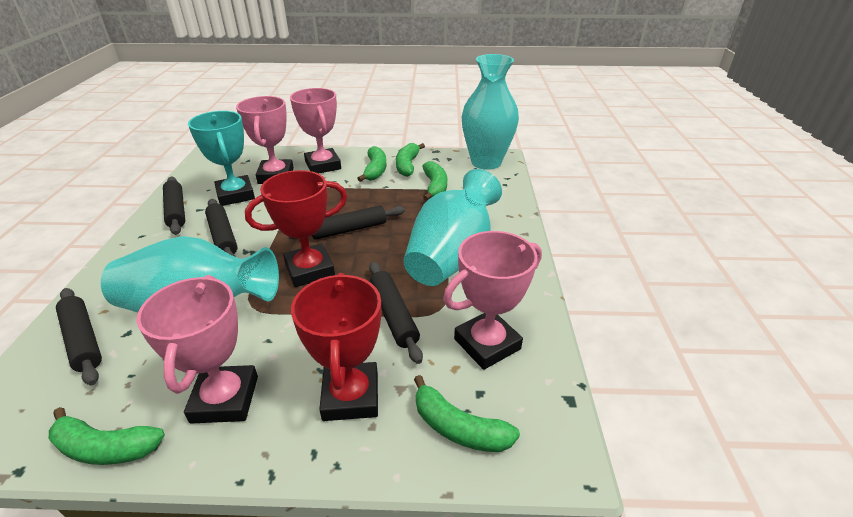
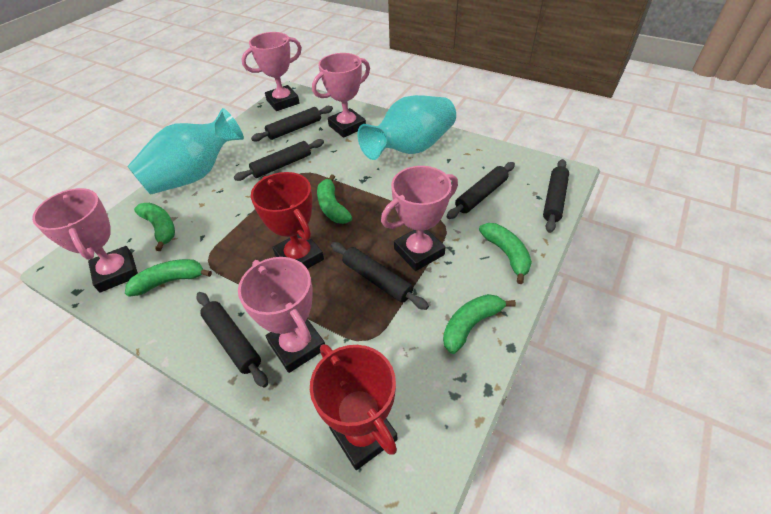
black rolling pin: 5 -> 6
pink trophy: 4 -> 5
turquoise trophy: 1 -> 0
turquoise vase: 3 -> 2

